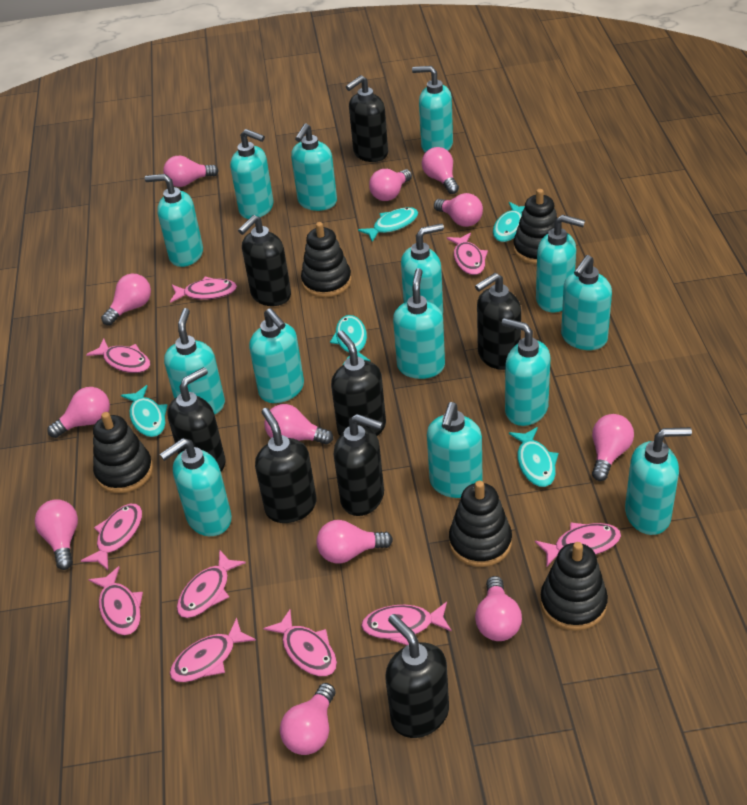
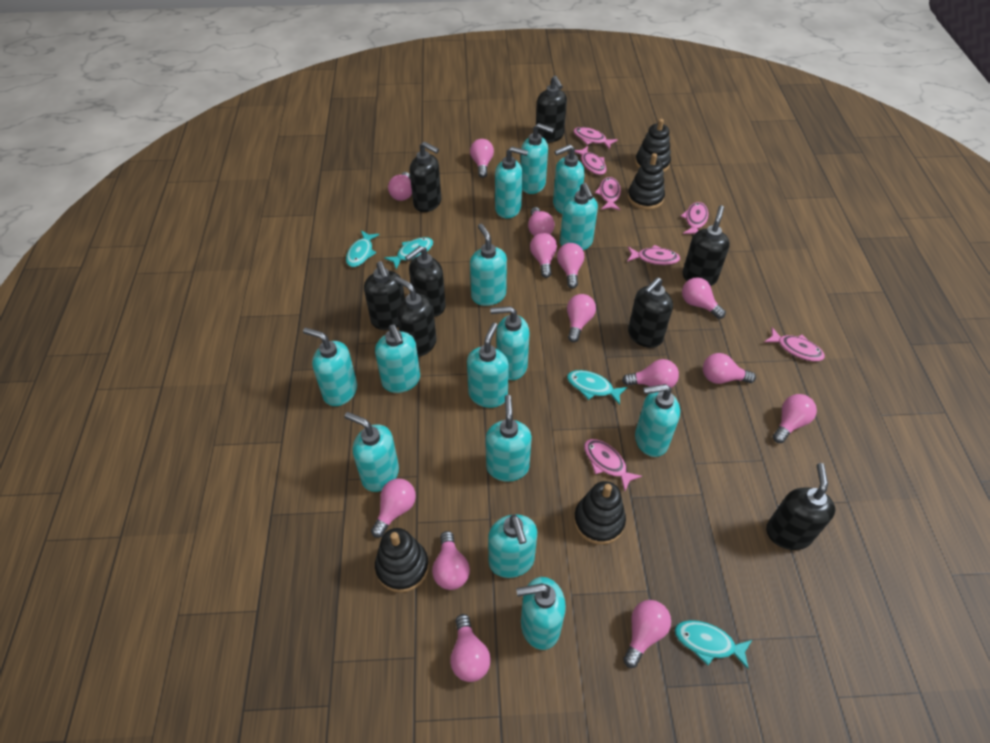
black stacking toy: 5 -> 4
pink fish: 10 -> 7
pink light bulb: 12 -> 14
turquoise fish: 5 -> 4

